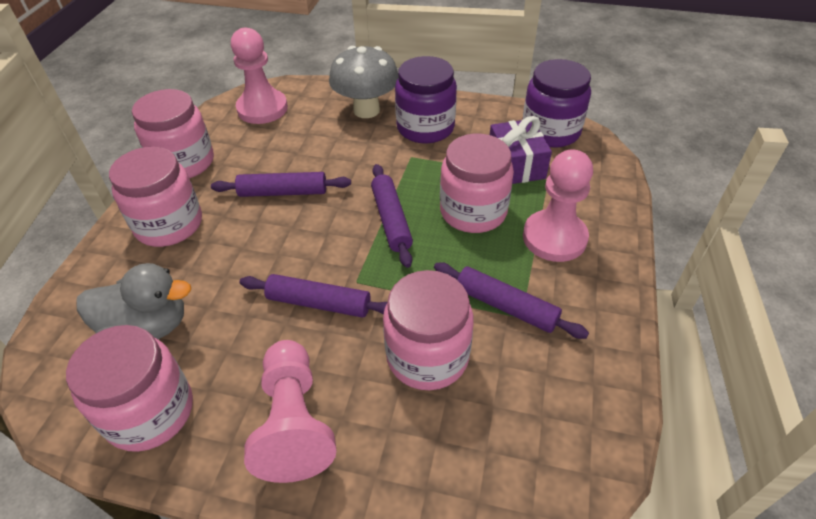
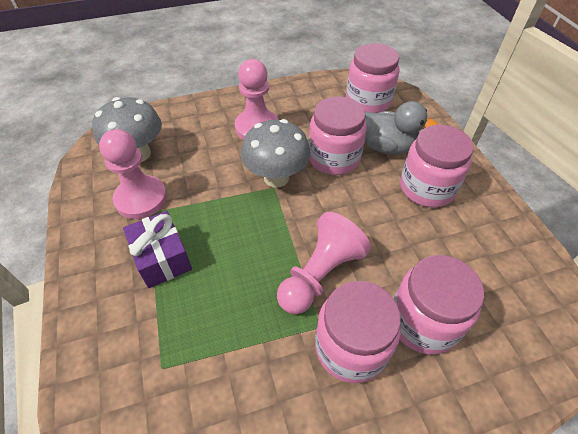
grey mushroom: 1 -> 2
purple jar: 2 -> 0
purple rolling pin: 4 -> 0

